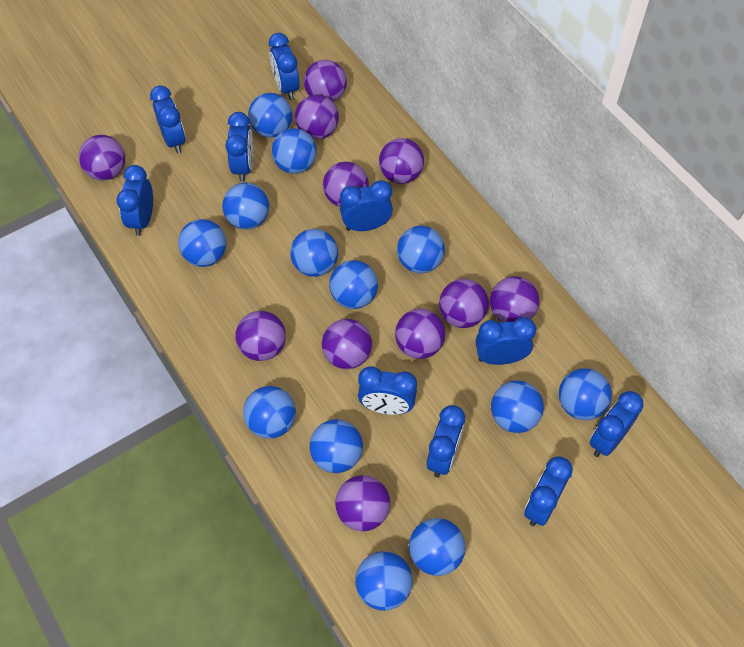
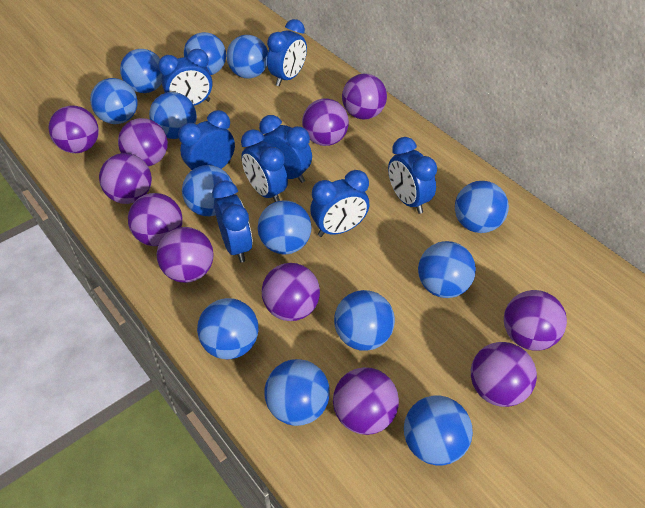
blue clock: 10 -> 8

